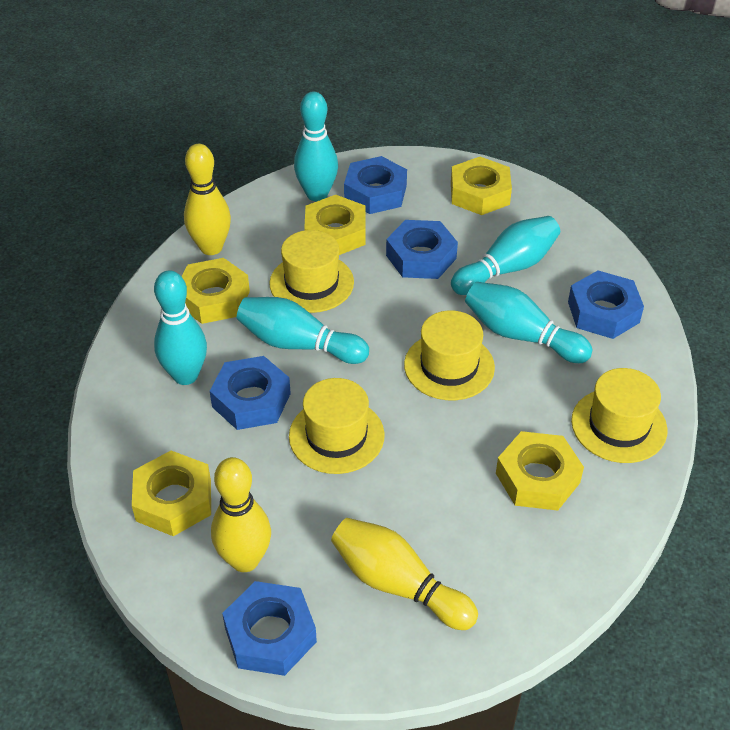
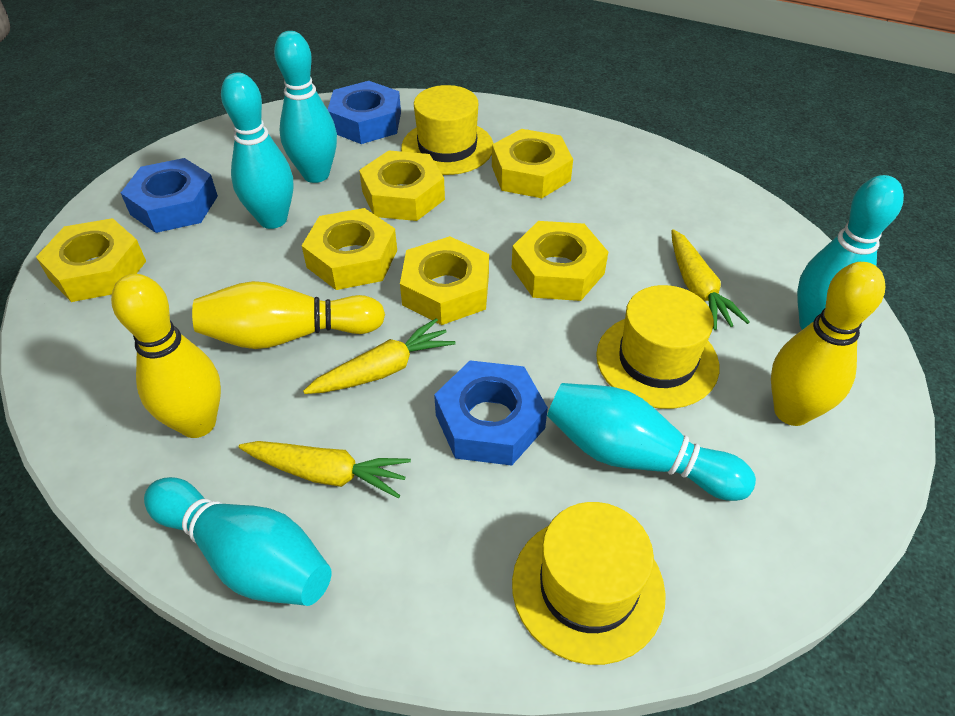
blue nut: 5 -> 3
yellow carrot: 0 -> 3
yellow hat: 4 -> 3
yellow nut: 5 -> 6

